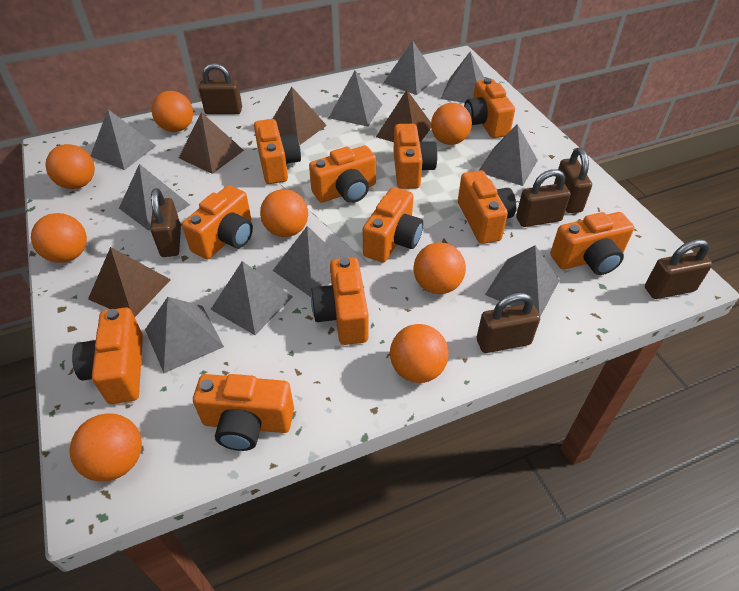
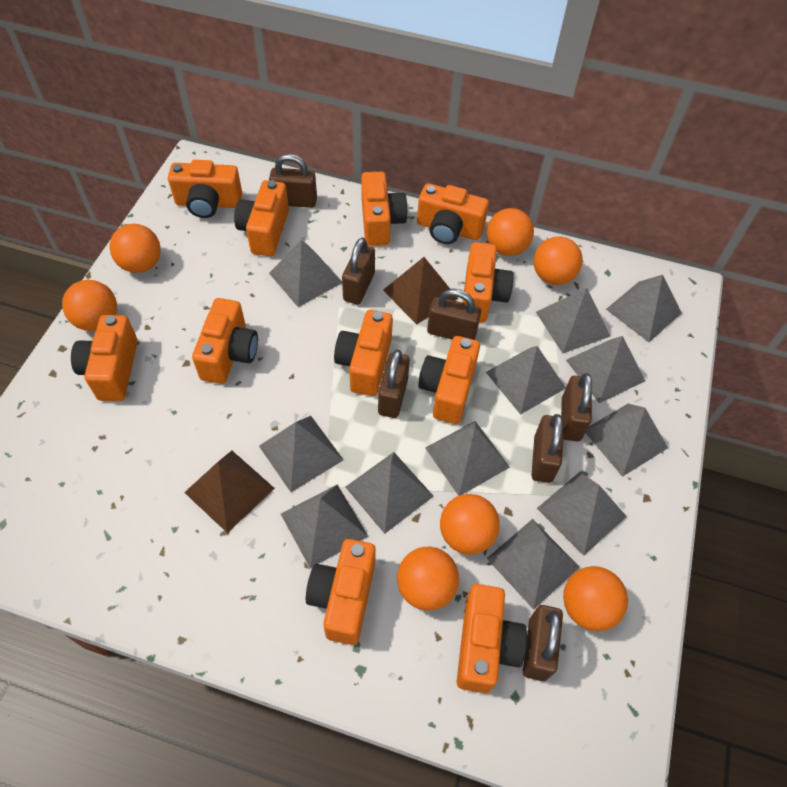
brown padlock: 6 -> 7
brown pyramid: 4 -> 2
grey pyramid: 10 -> 12
orange ball: 8 -> 7

